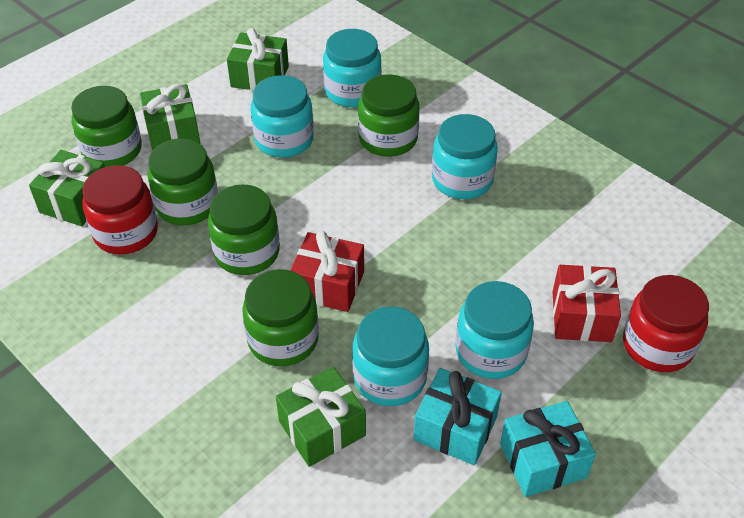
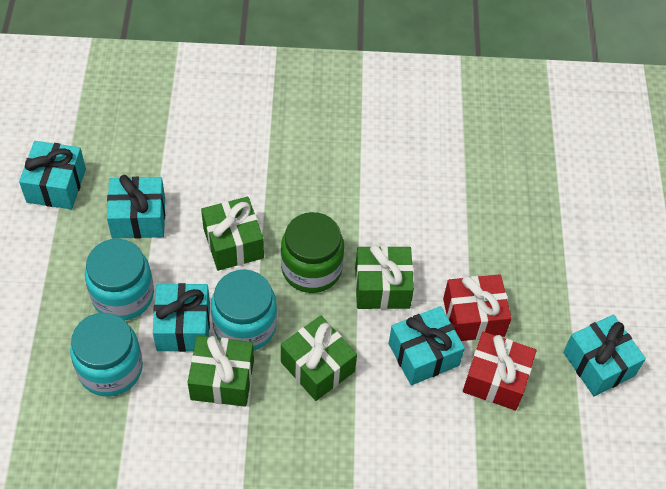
green jar: 5 -> 1
red jar: 2 -> 0
turquoise gift: 2 -> 5
turquoise jar: 5 -> 3

